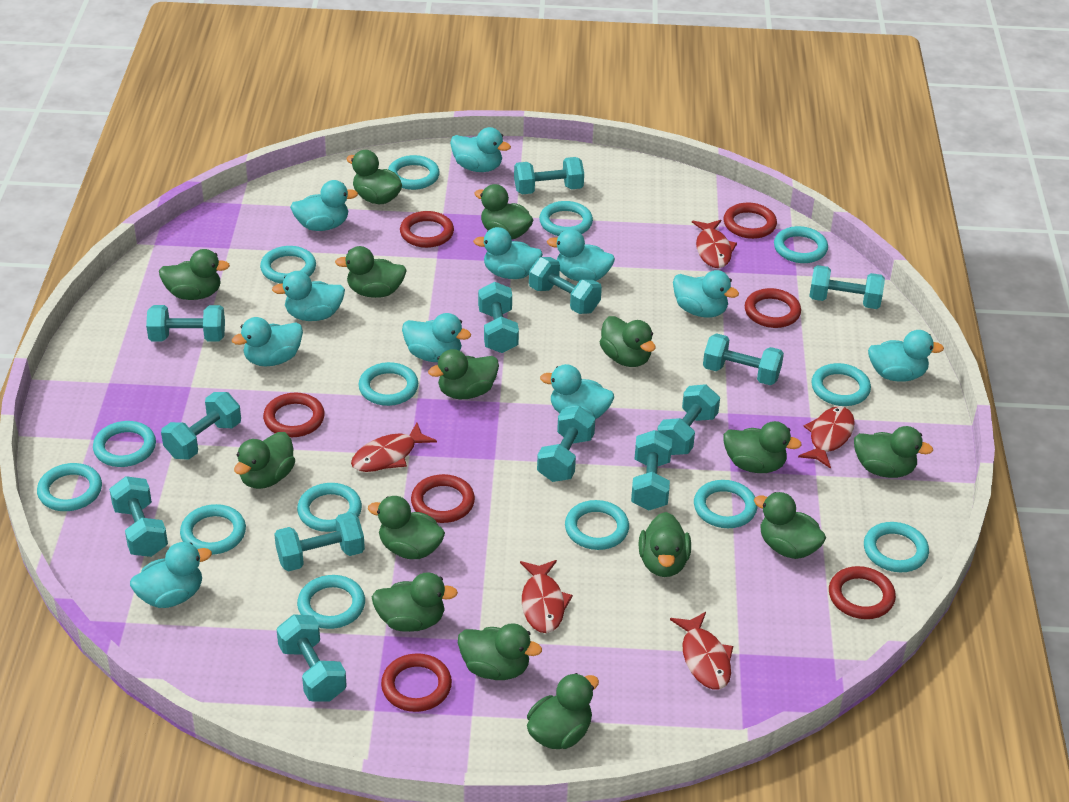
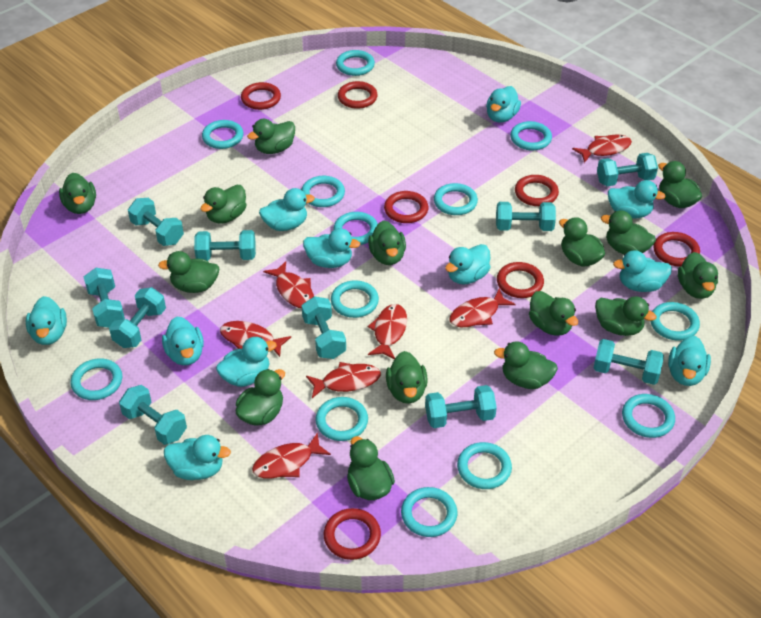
red fish: 5 -> 7
turquoise dumbbell: 13 -> 10
turquoise ring: 14 -> 13

